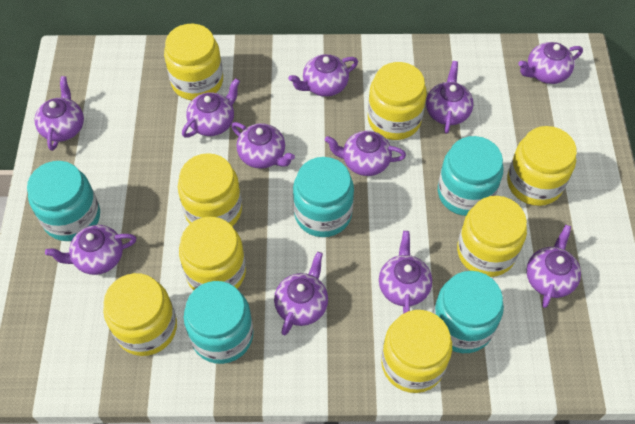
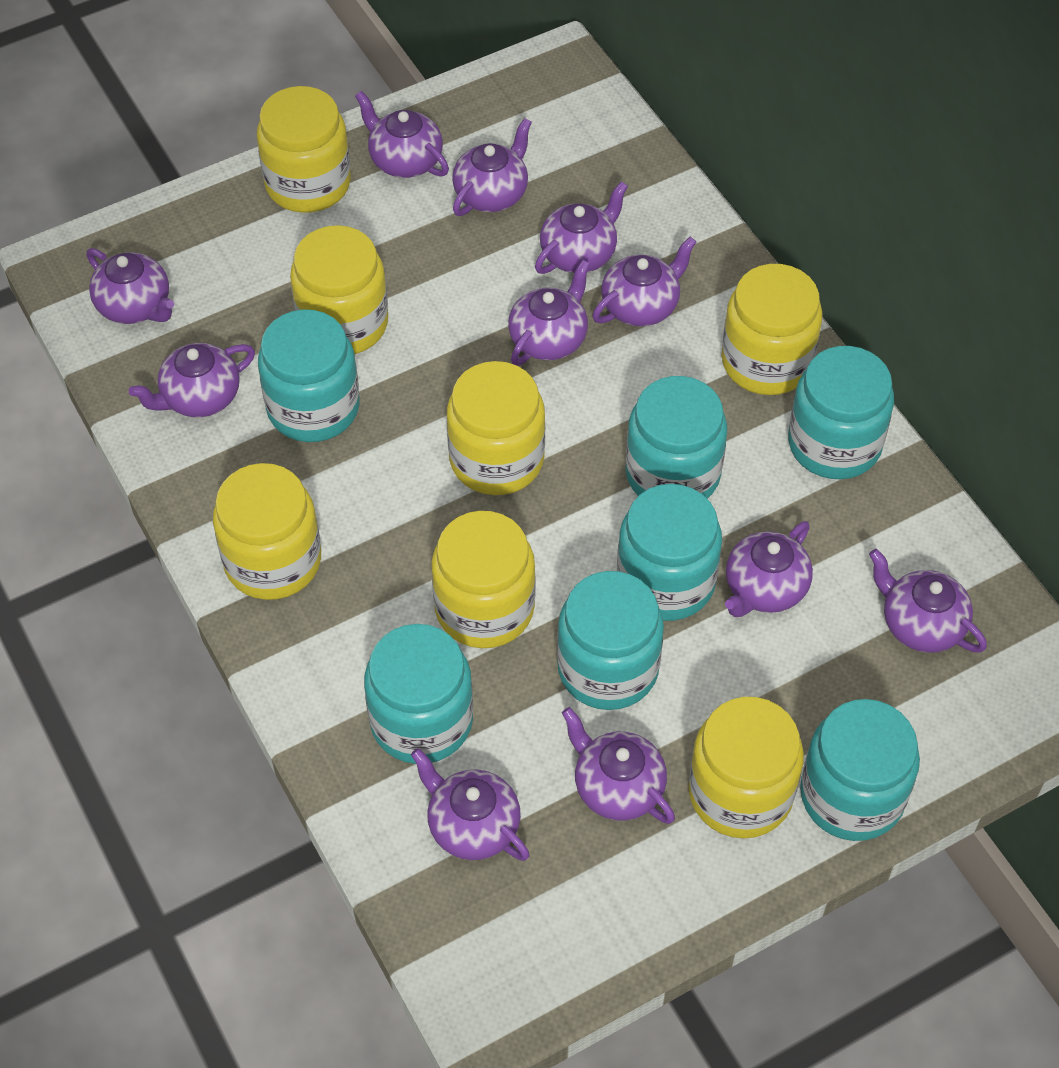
turquoise jar: 5 -> 7
yellow jar: 8 -> 7

